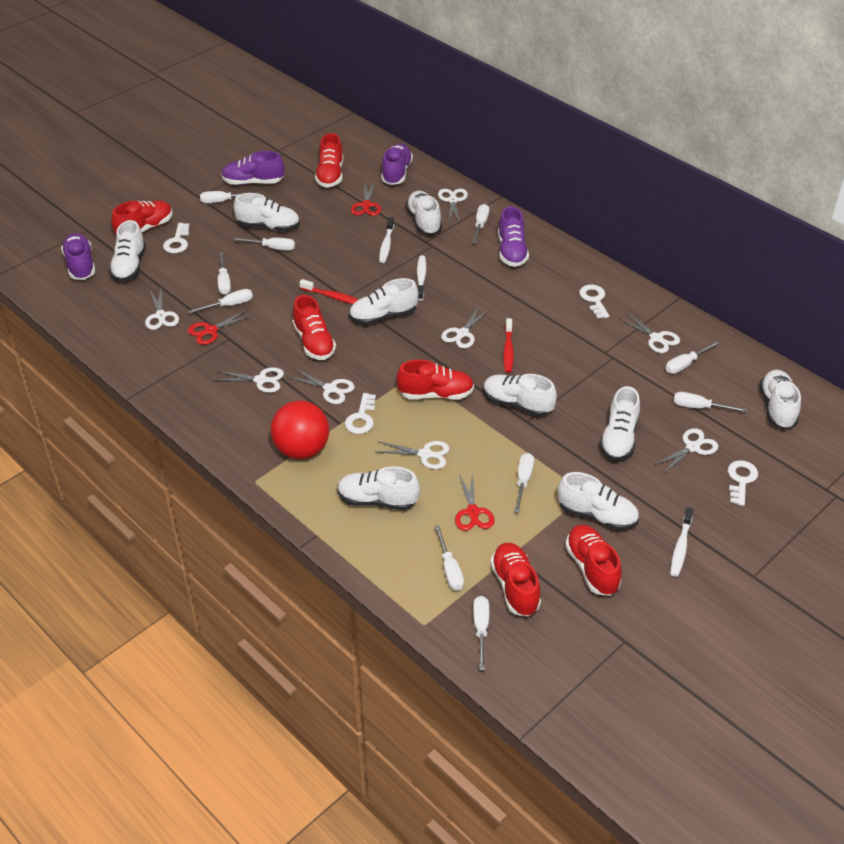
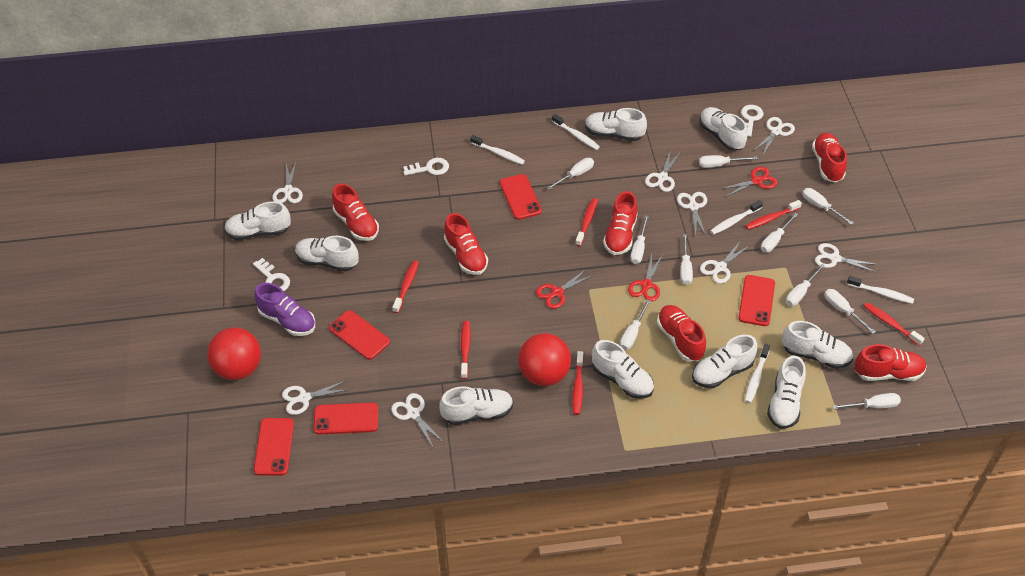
purple shoe: 4 -> 1
red ball: 1 -> 2
red phone: 0 -> 5
red toothbrush: 2 -> 6
white key: 4 -> 3
white toothbrush: 3 -> 5

